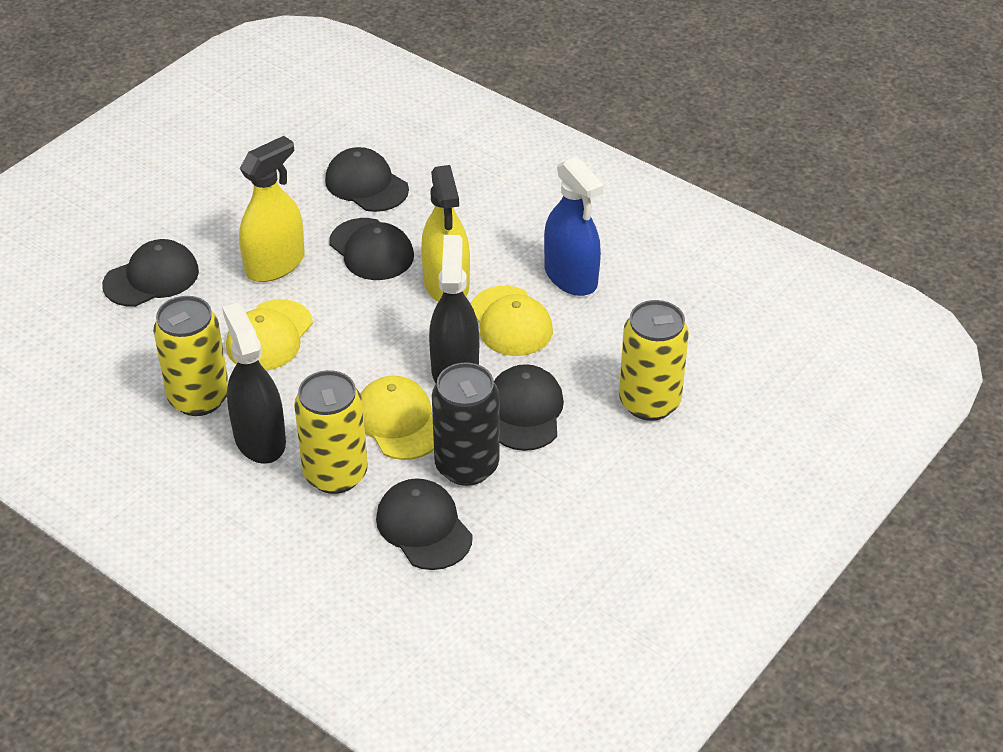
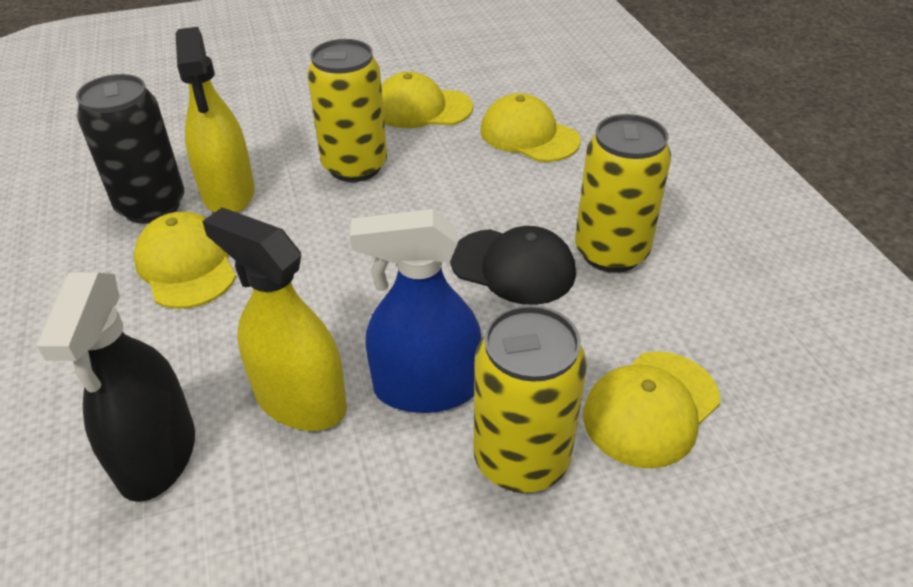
black cap: 5 -> 1
black spray bottle: 2 -> 1
yellow cap: 3 -> 4

